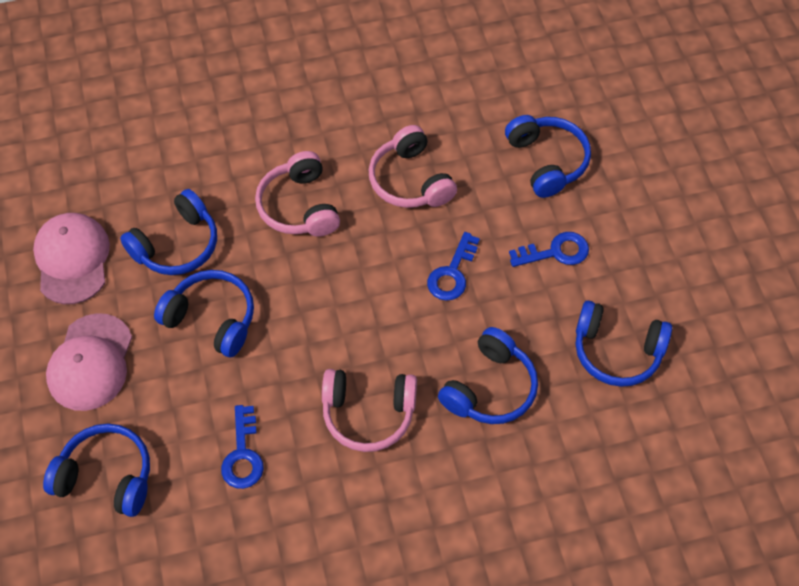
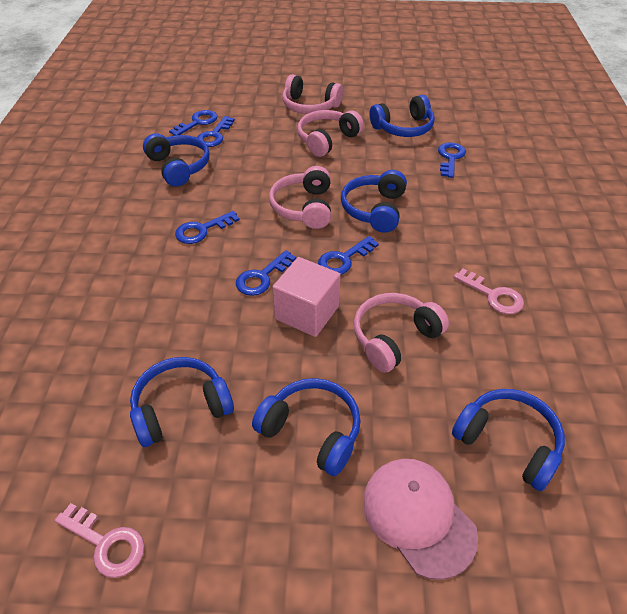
blue key: 3 -> 6
pink cap: 2 -> 1
pink cube: 0 -> 1
pink headphones: 3 -> 4
pink key: 0 -> 2

